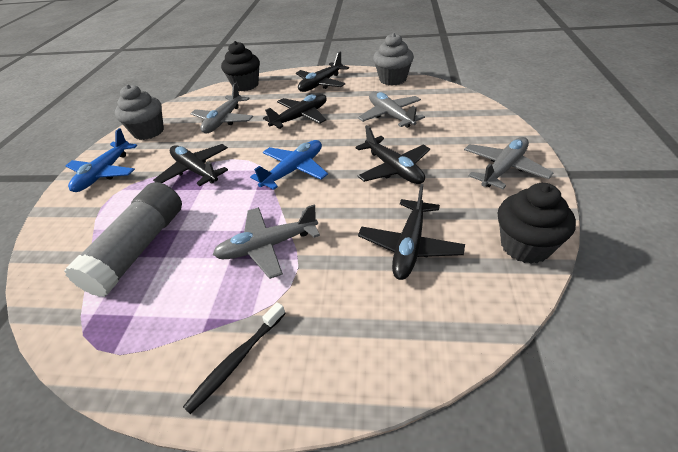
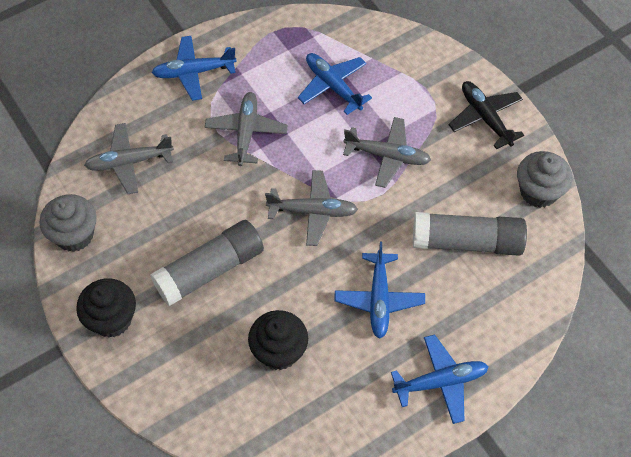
black plane: 5 -> 1
black toothbrush: 1 -> 0
blue plane: 2 -> 4
grey glue stick: 1 -> 2

